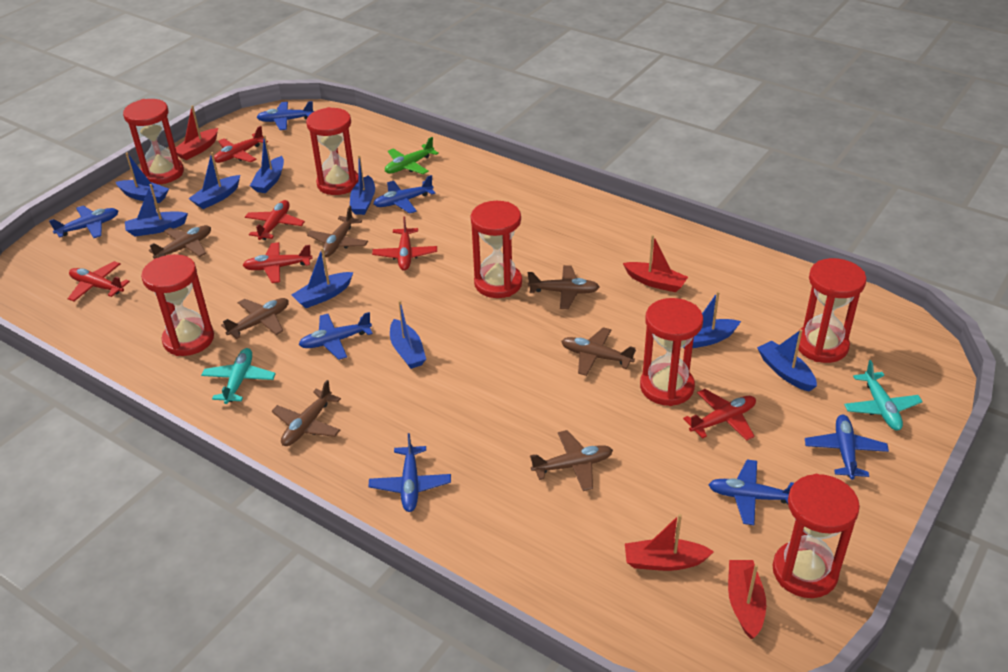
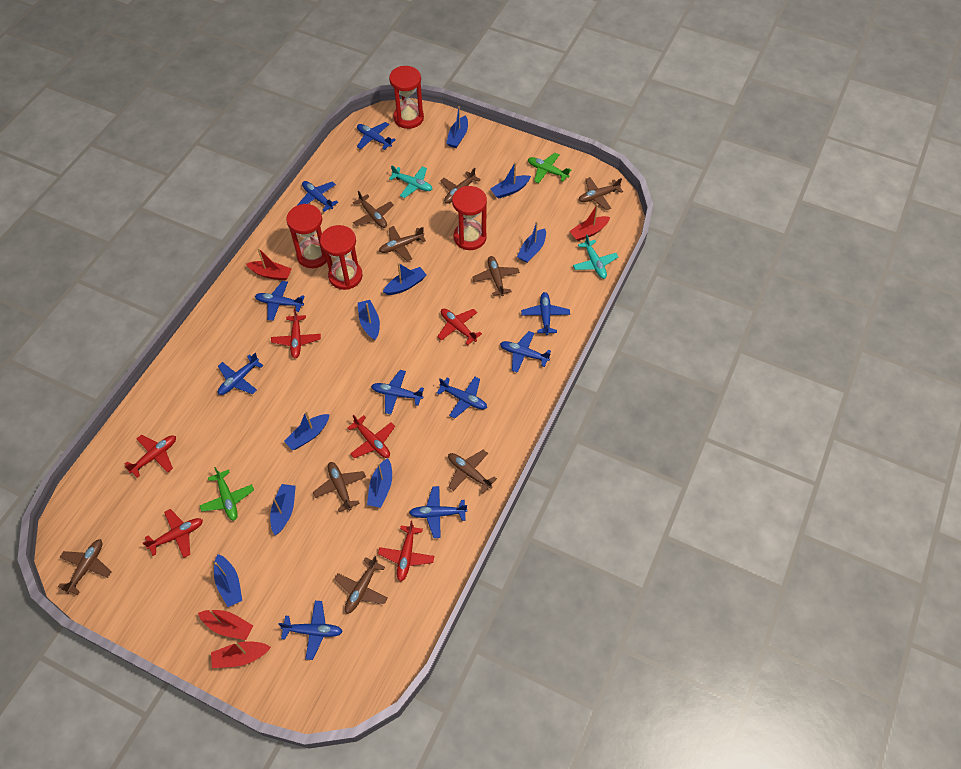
blue plane: 7 -> 10
brown plane: 7 -> 9
green plane: 1 -> 2
red hourglass: 7 -> 4

